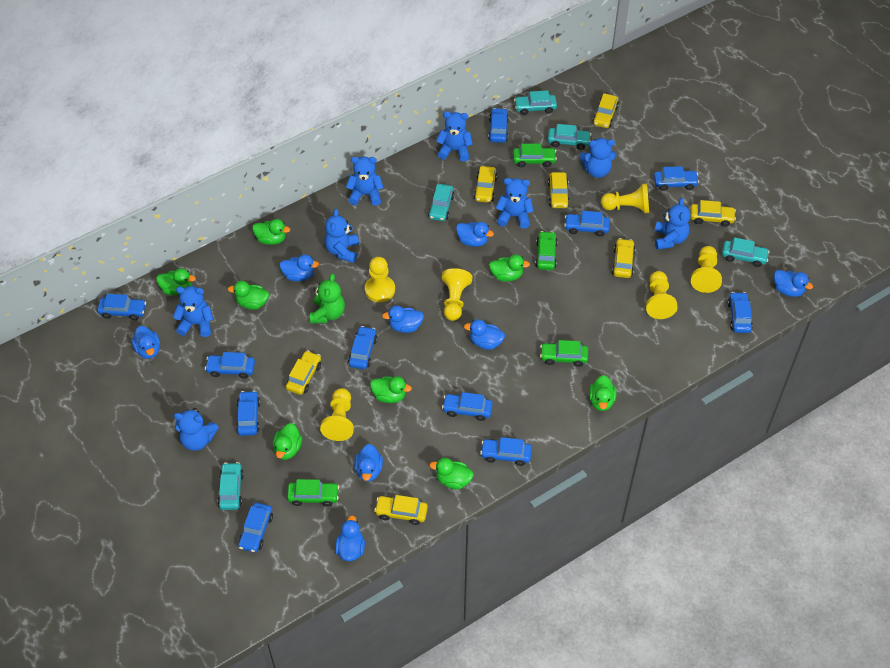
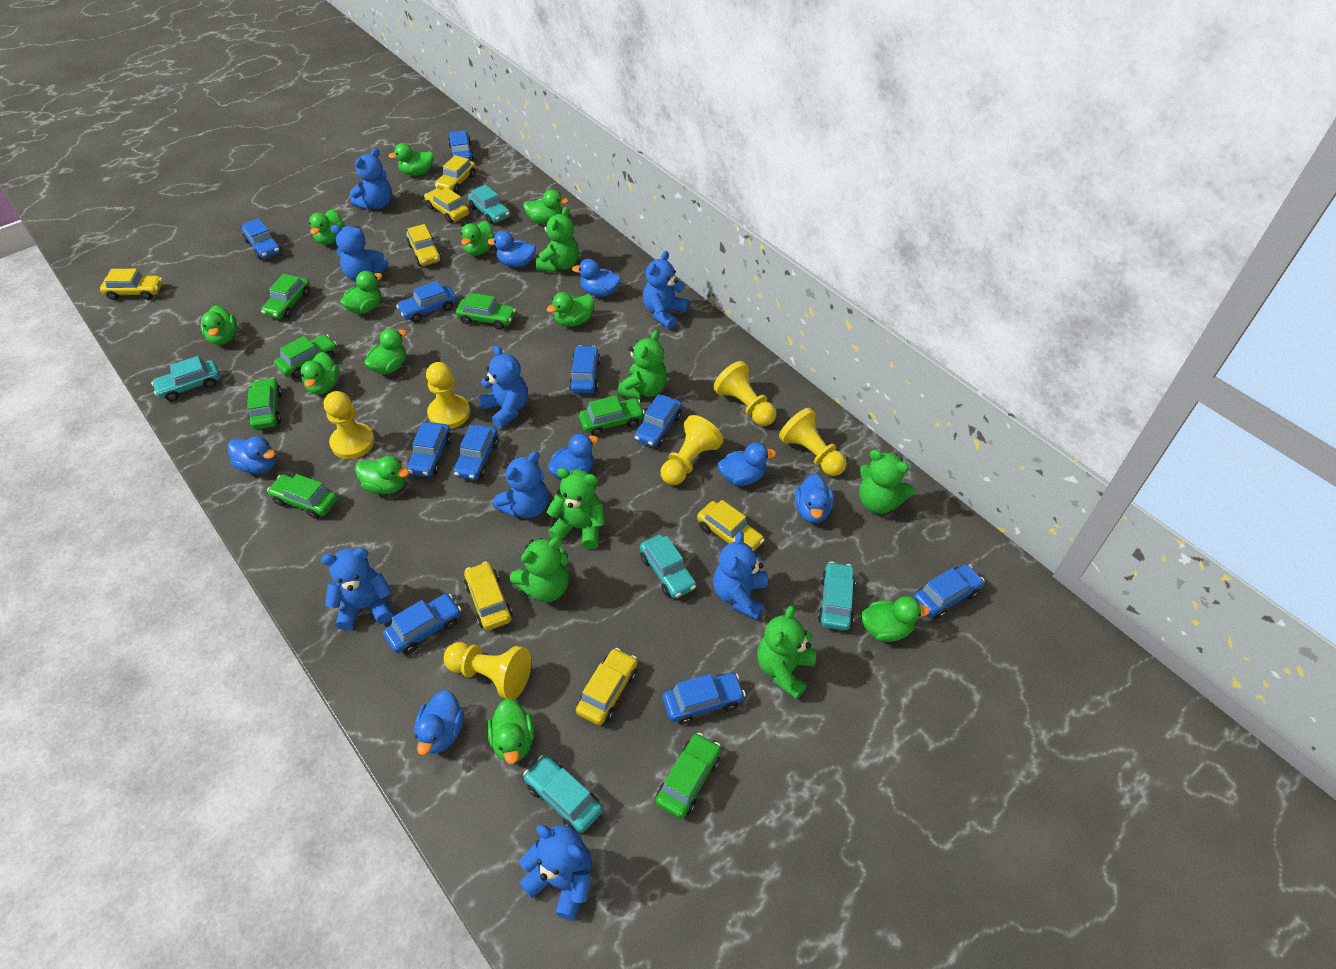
blue car: 11 -> 10
blue duck: 8 -> 7
green car: 4 -> 7
green duck: 8 -> 12
green teddy bear: 1 -> 6

